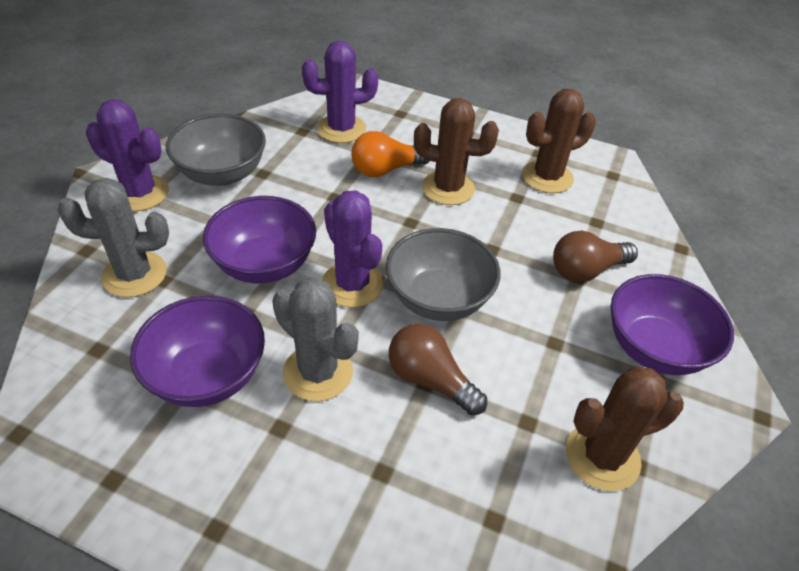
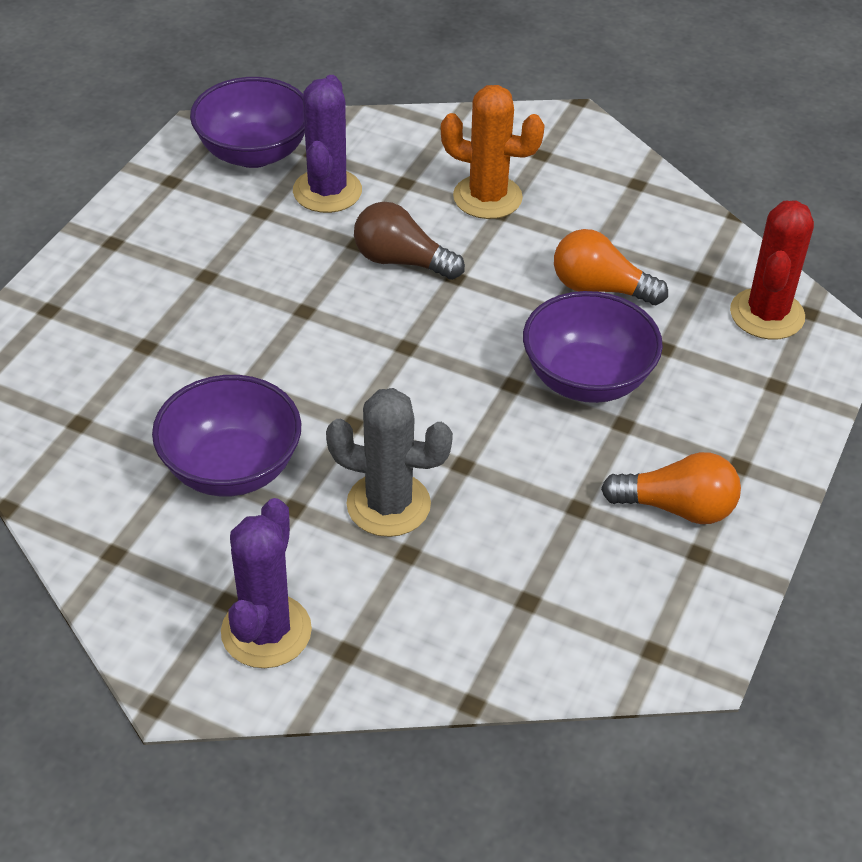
brown cactus: 3 -> 0
brown light bulb: 2 -> 1
grey bowl: 2 -> 0
grey cactus: 2 -> 1
orange cactus: 0 -> 1
orange light bulb: 1 -> 2
purple cactus: 3 -> 2
red cactus: 0 -> 1

